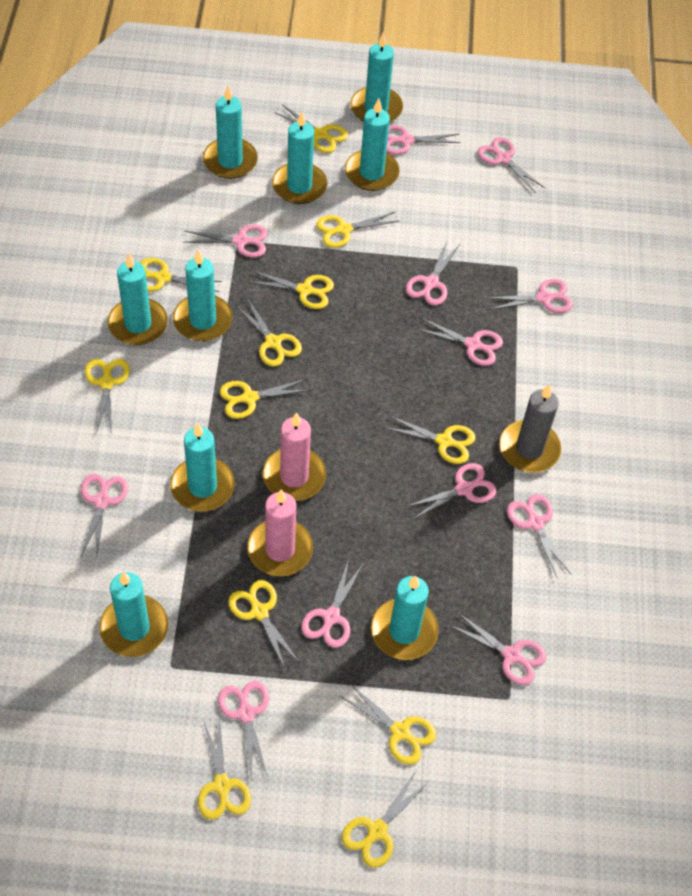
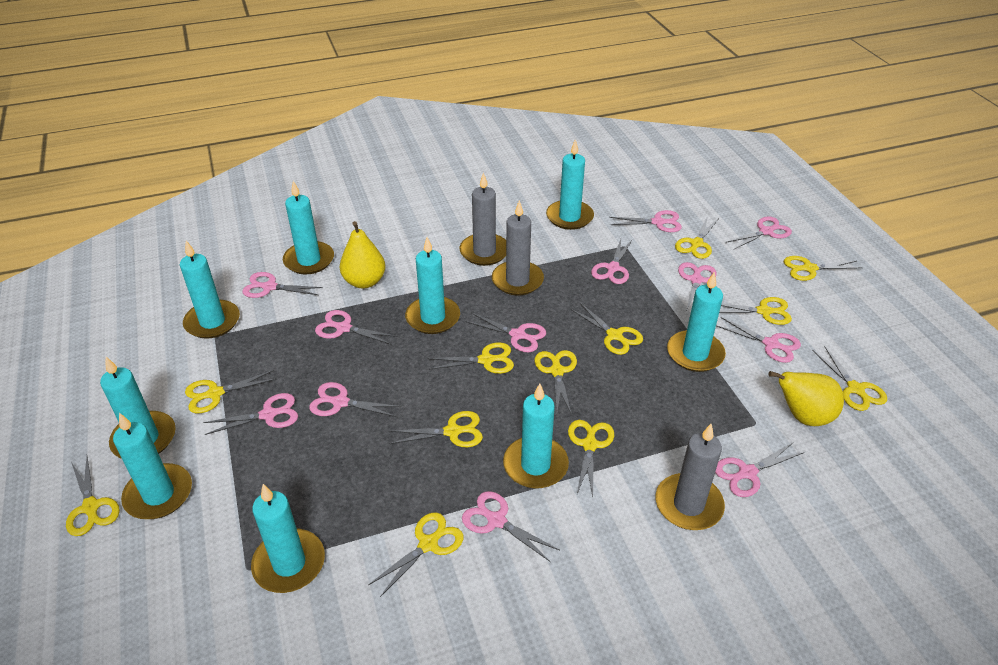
grey candle: 1 -> 3
pink candle: 2 -> 0
yellow pear: 0 -> 2

